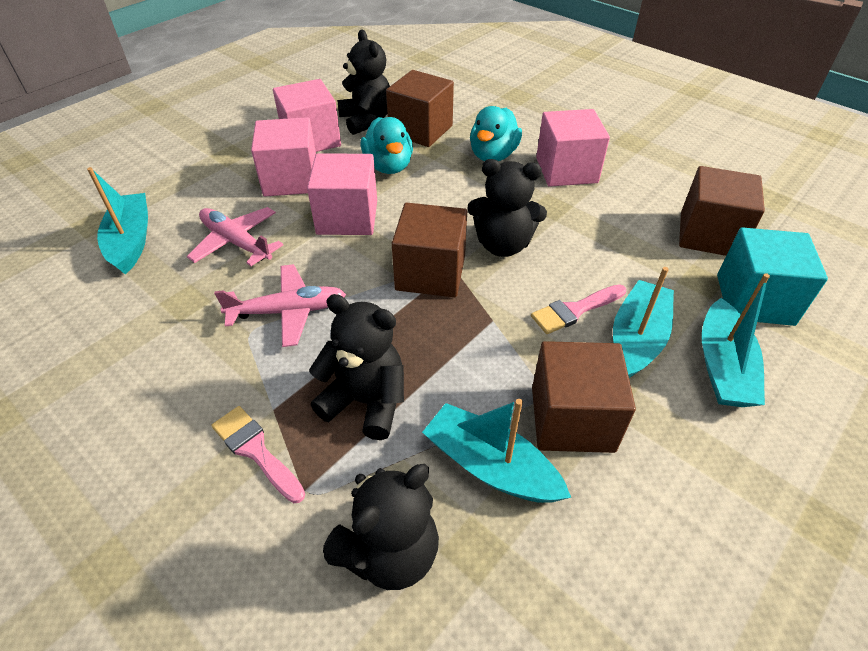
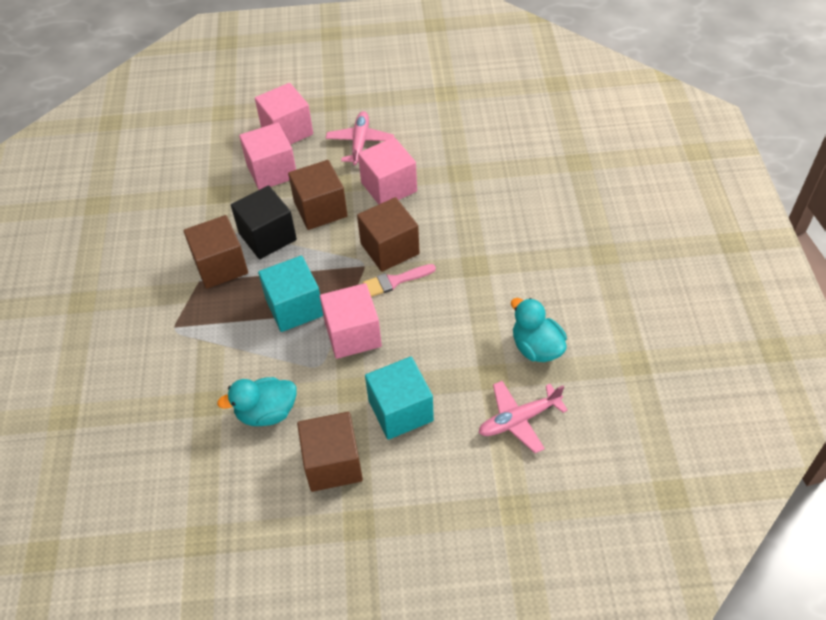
black cube: 0 -> 1
black teddy bear: 4 -> 0
pink brush: 2 -> 1
turquoise boat: 4 -> 0
turquoise cube: 1 -> 2

